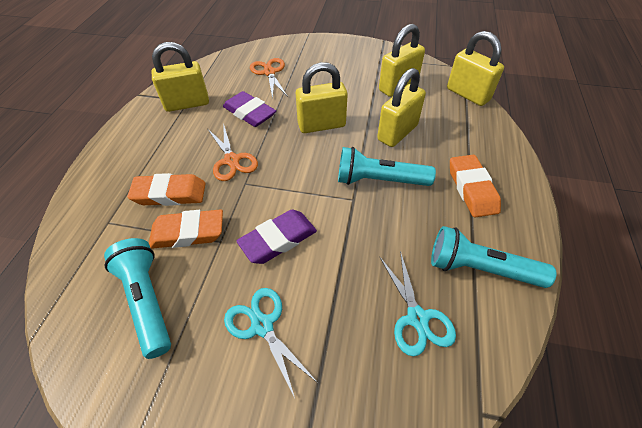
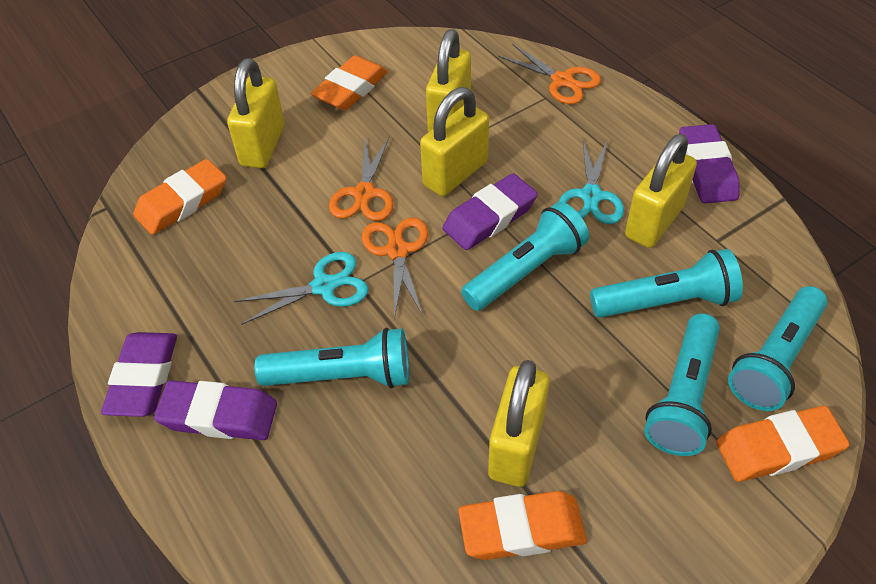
orange eraser: 3 -> 4
orange scissors: 2 -> 3
purple eraser: 2 -> 4
turquoise flashlight: 3 -> 5

